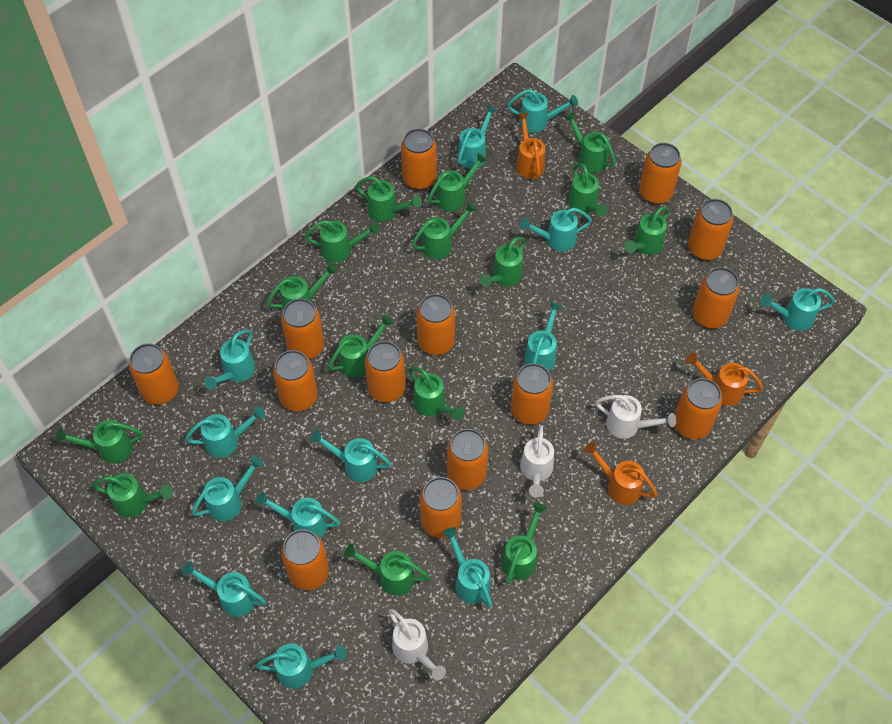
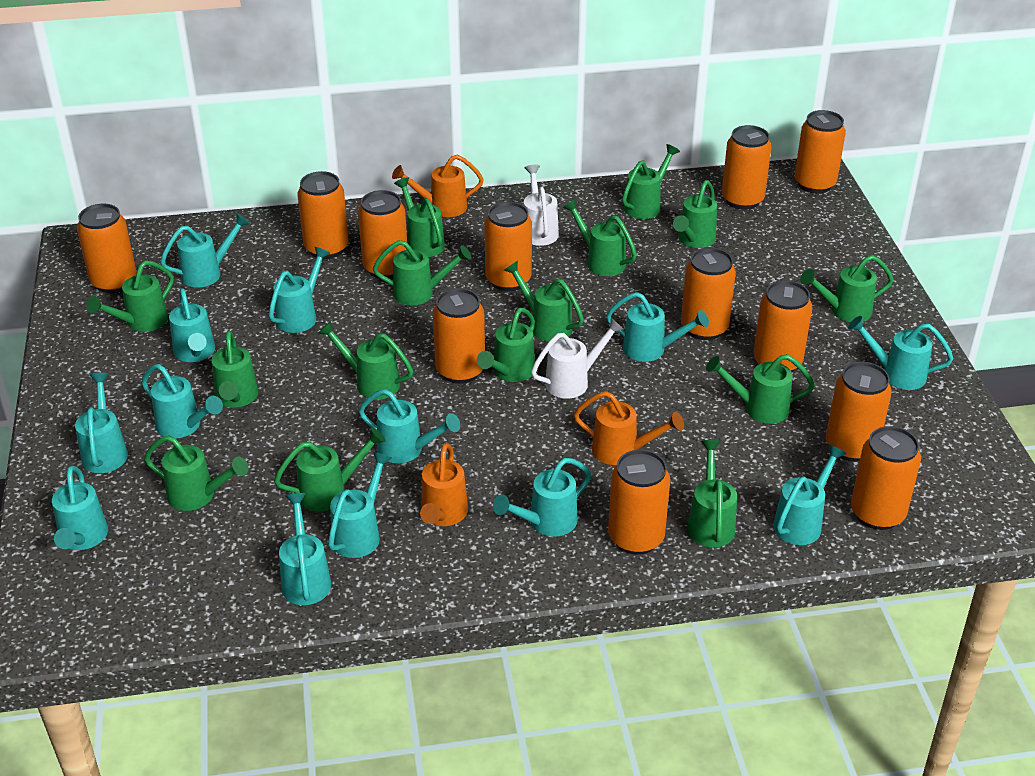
orange can: 14 -> 12
white watering can: 3 -> 2

